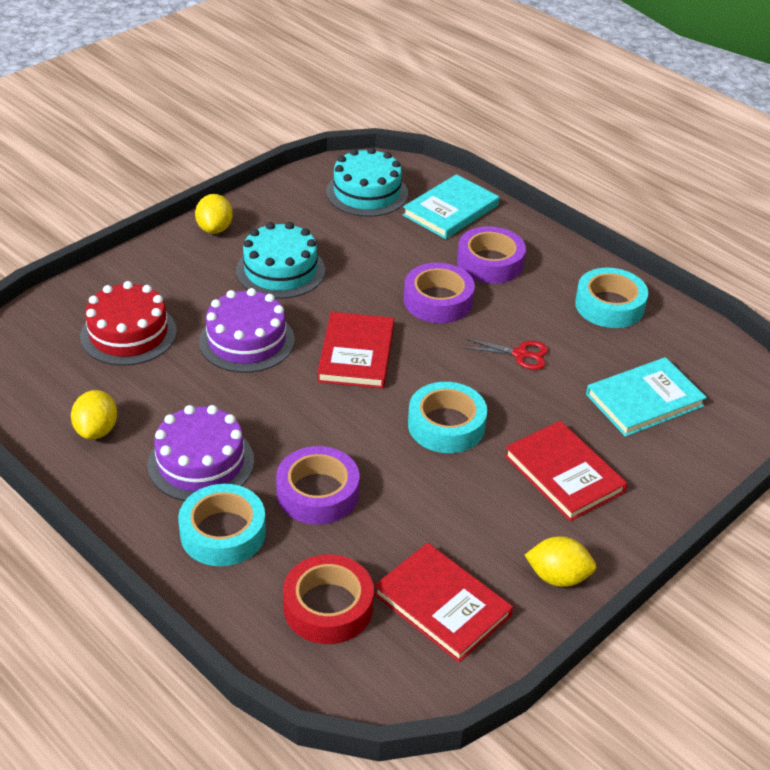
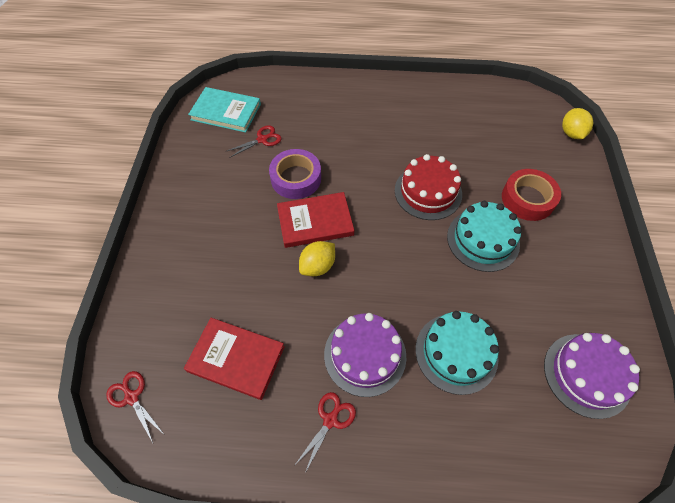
purple tape: 3 -> 1
red book: 3 -> 2
red scissors: 1 -> 3
turquoise book: 2 -> 1
turquoise tape: 3 -> 0
yellow lemon: 3 -> 2

